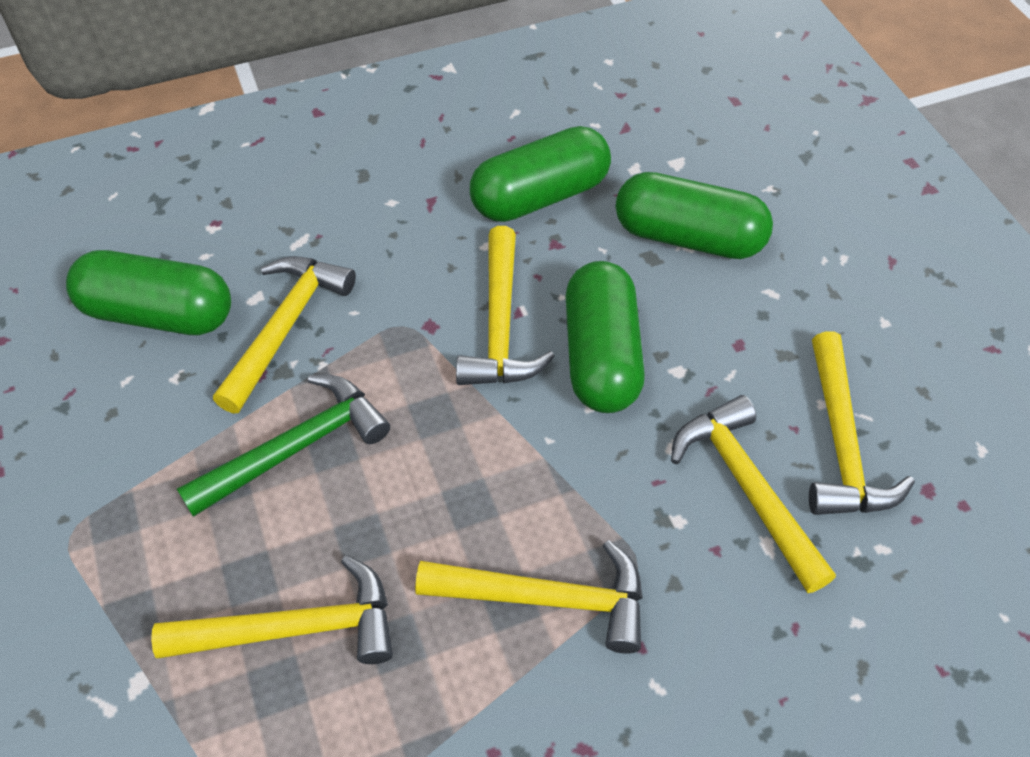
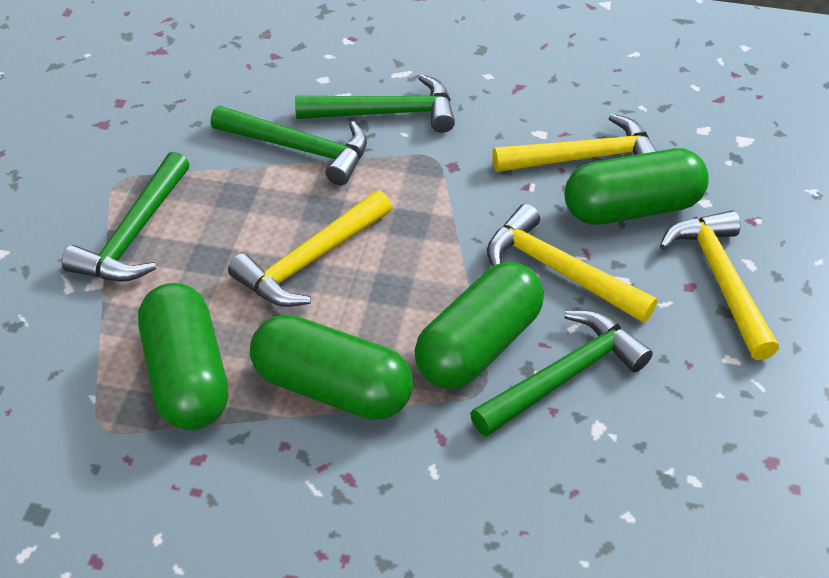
green hammer: 1 -> 4
yellow hammer: 6 -> 4

